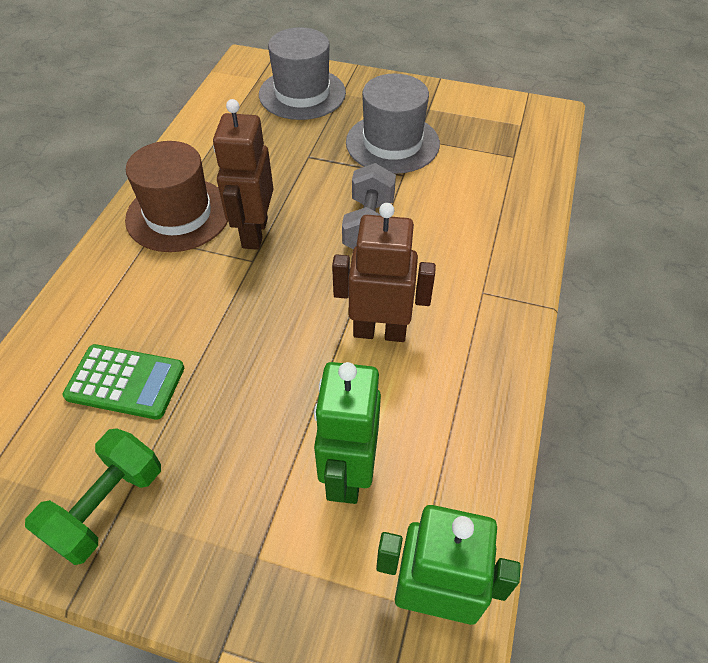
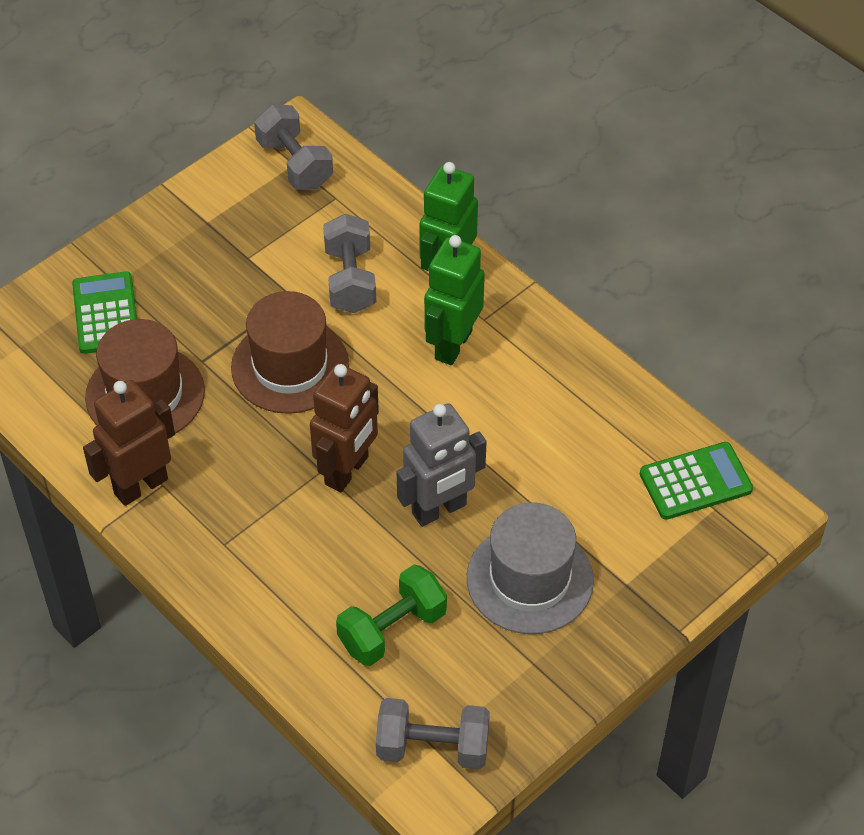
brown hat: 1 -> 2
green calculator: 1 -> 2
grey dumbbell: 1 -> 3
grey hat: 2 -> 1
grey robot: 0 -> 1

